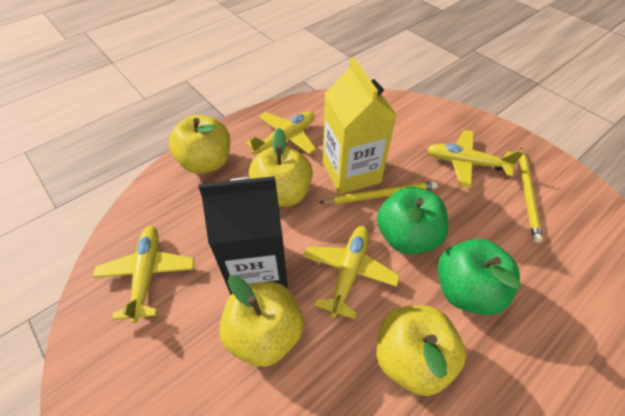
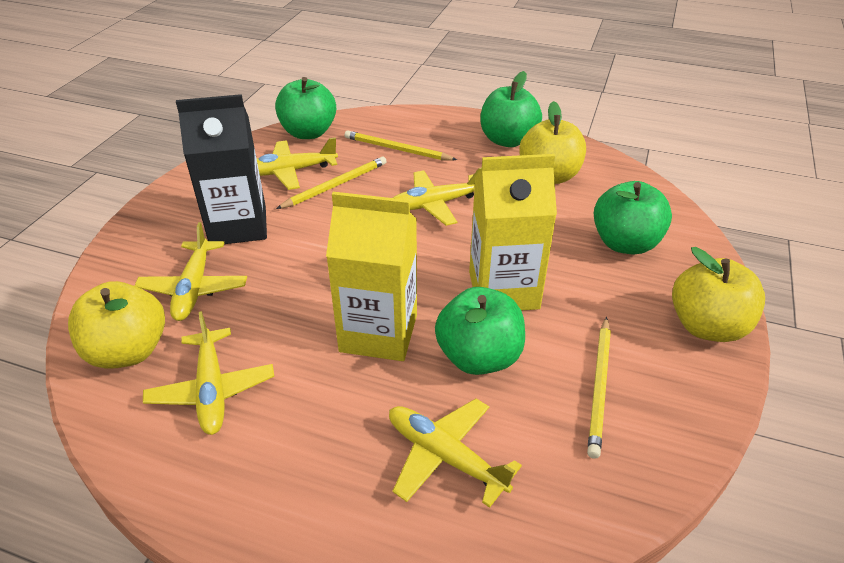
green apple: 2 -> 4
yellow apple: 4 -> 3
yellow carton: 1 -> 2
yellow pencil: 2 -> 3
yellow plane: 4 -> 5

